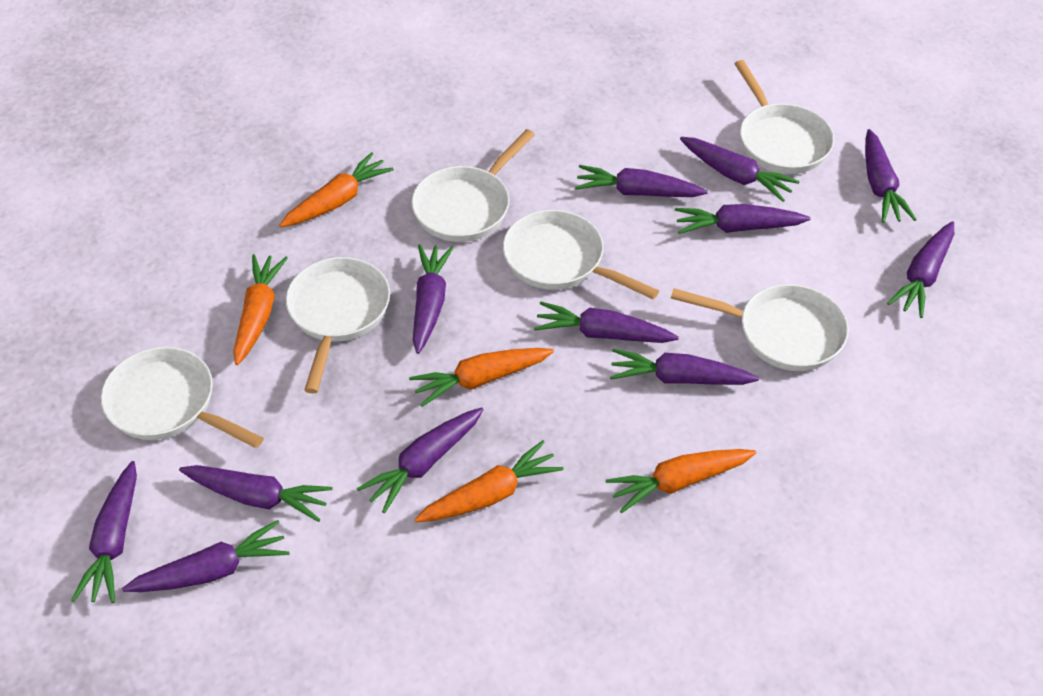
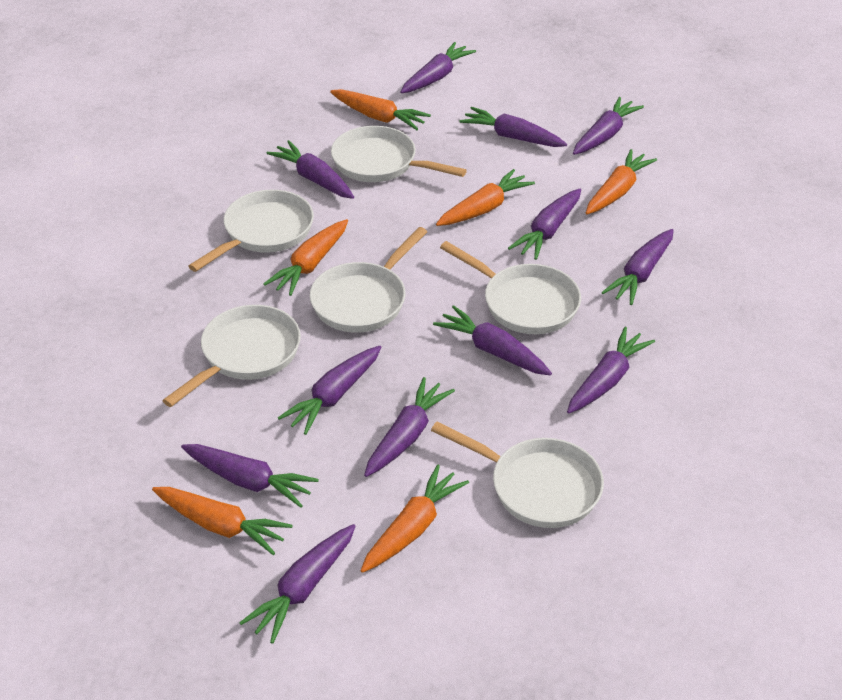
orange carrot: 5 -> 6

